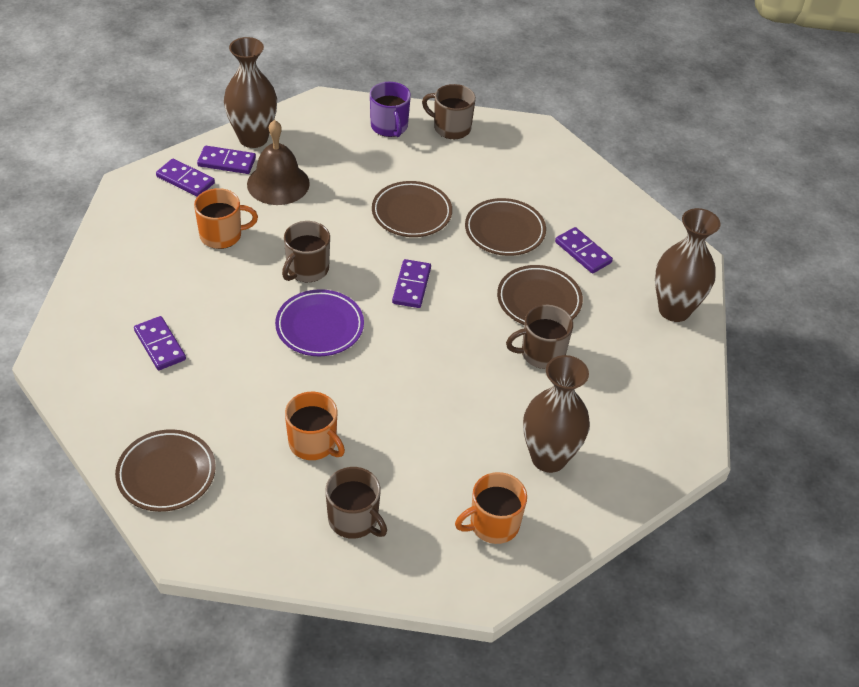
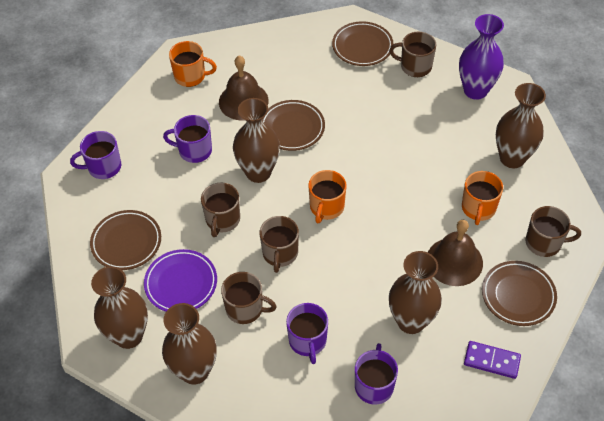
brown bell: 1 -> 2
brown mug: 4 -> 5
brown vase: 3 -> 5
purple domino: 5 -> 1
purple mug: 1 -> 4
purple vase: 0 -> 1

